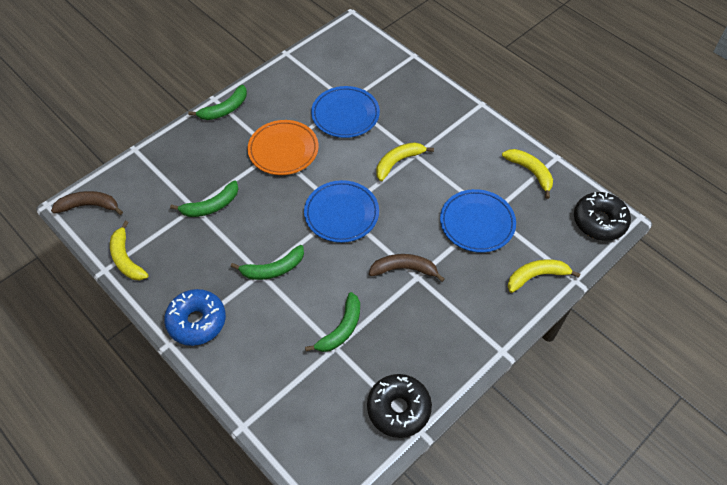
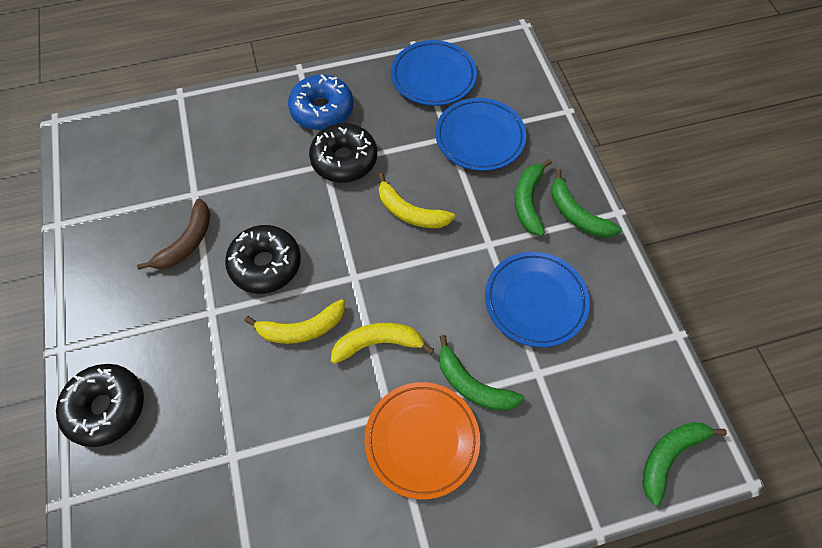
black donut: 2 -> 3
brown banana: 2 -> 1
yellow banana: 4 -> 3

